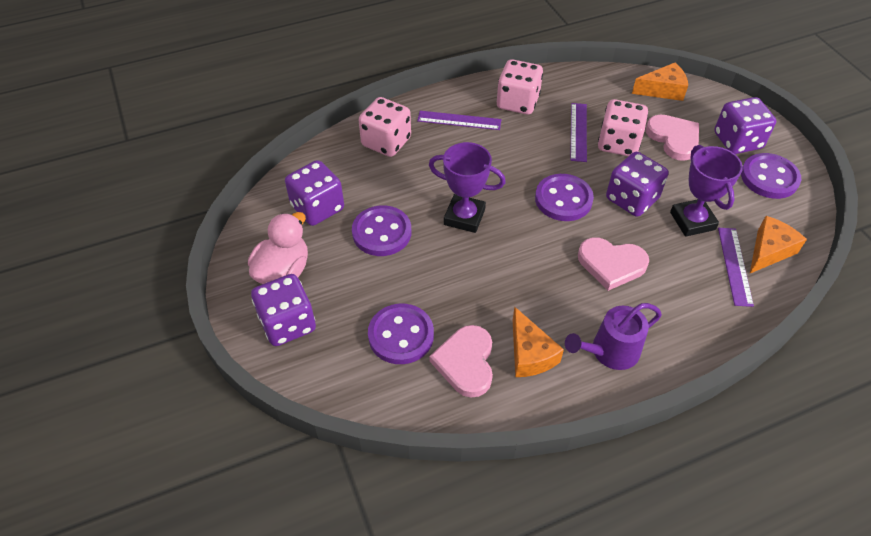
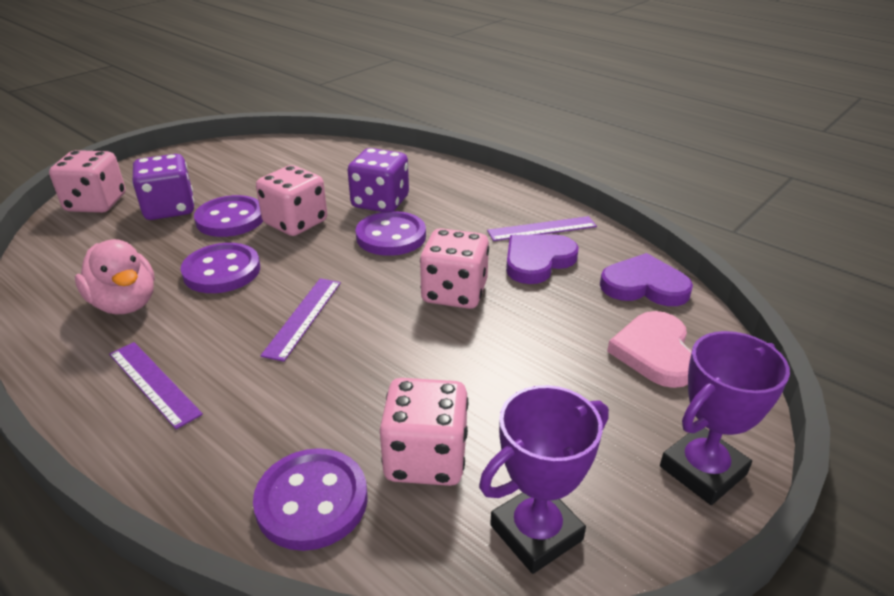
orange cheese: 3 -> 0
pink dice: 3 -> 4
pink heart: 3 -> 1
purple dice: 4 -> 2
purple heart: 0 -> 2
purple watering can: 1 -> 0

